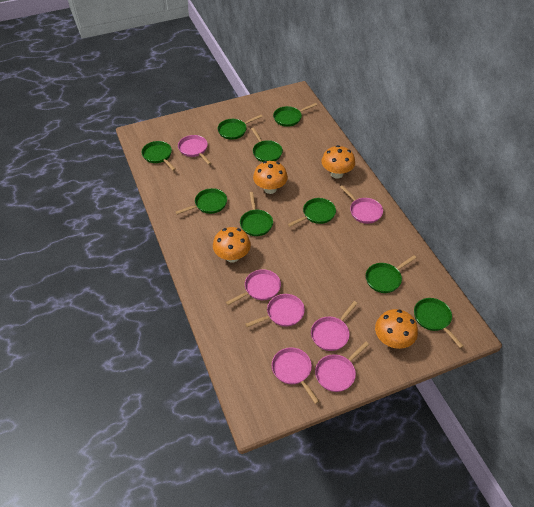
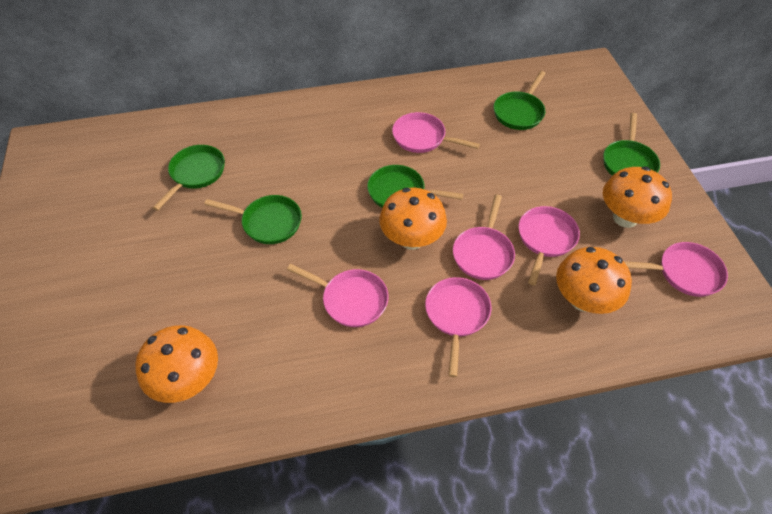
green pan: 9 -> 5
pink pan: 7 -> 6

